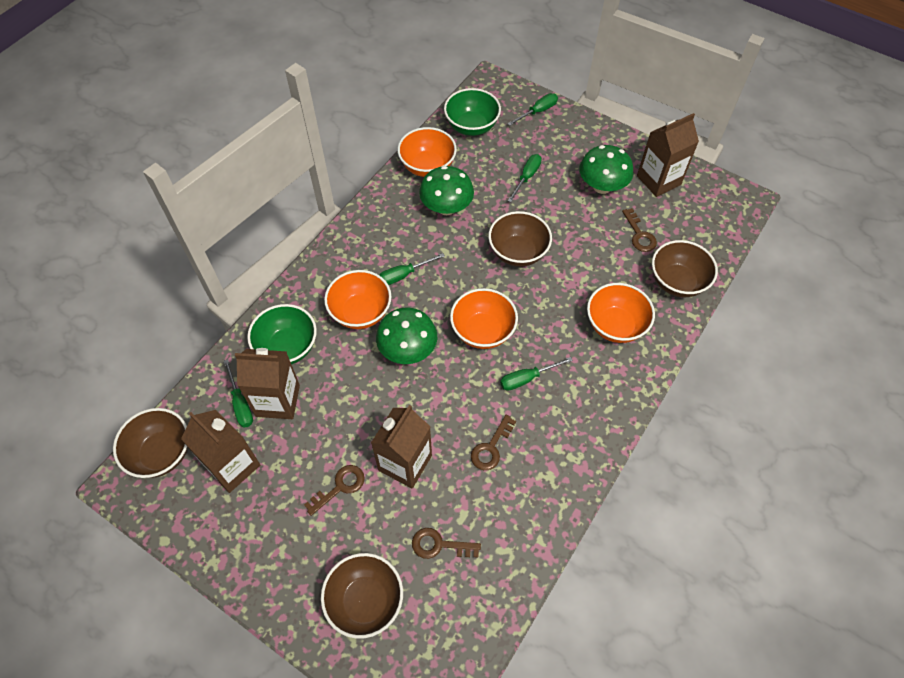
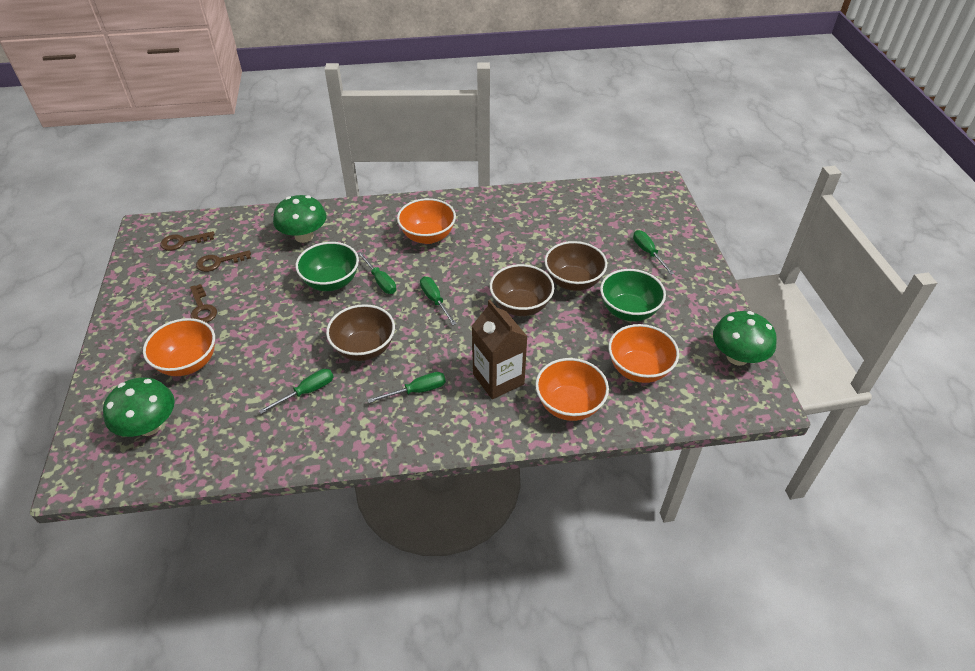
brown bowl: 4 -> 3
brown carton: 4 -> 1
brown key: 4 -> 3

